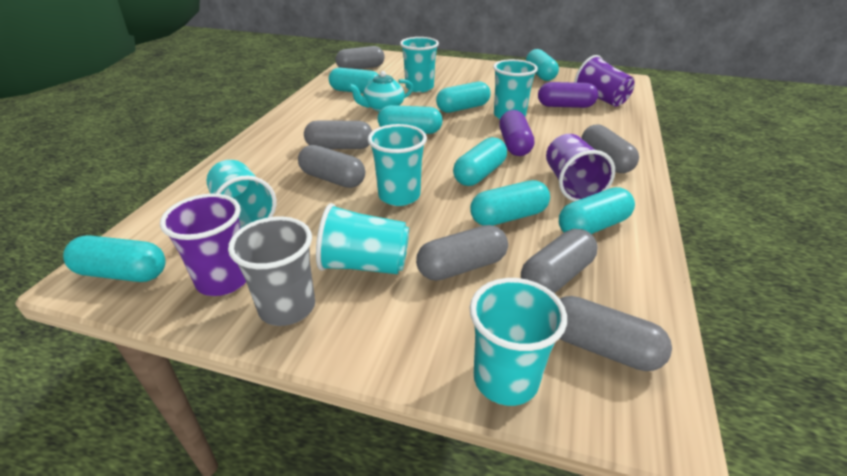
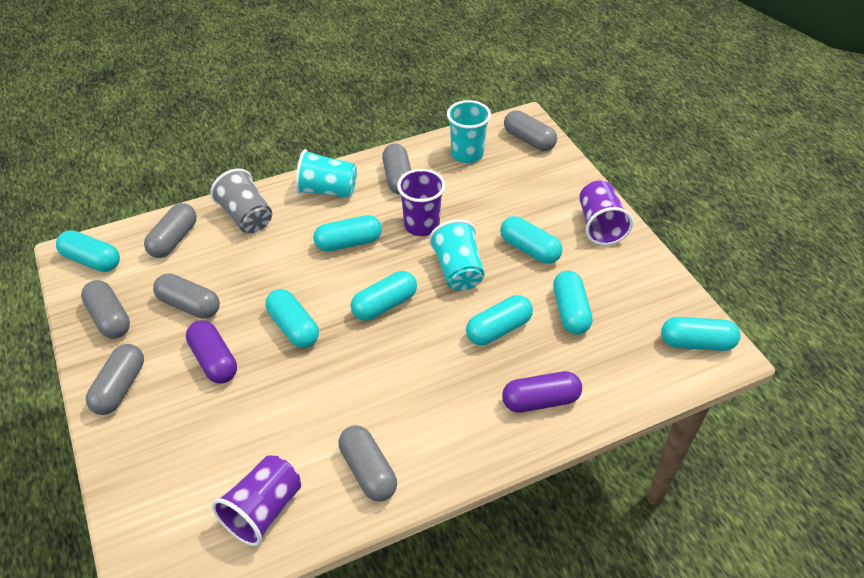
turquoise cup: 6 -> 3
turquoise teapot: 1 -> 0

